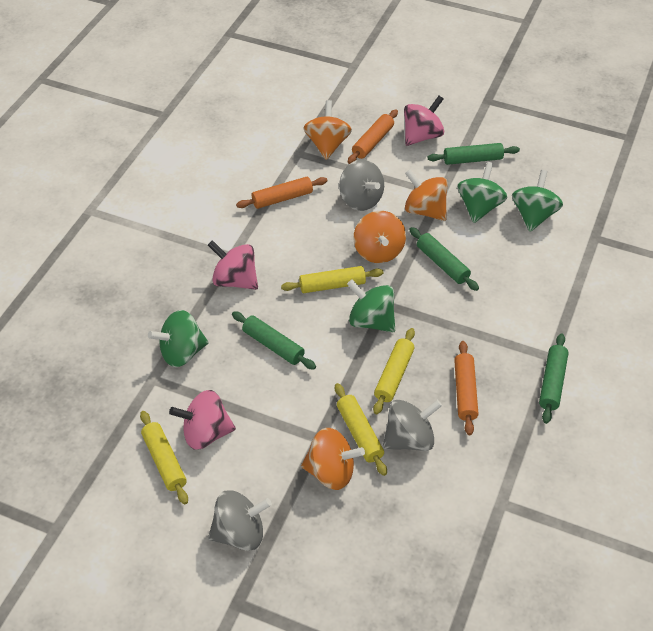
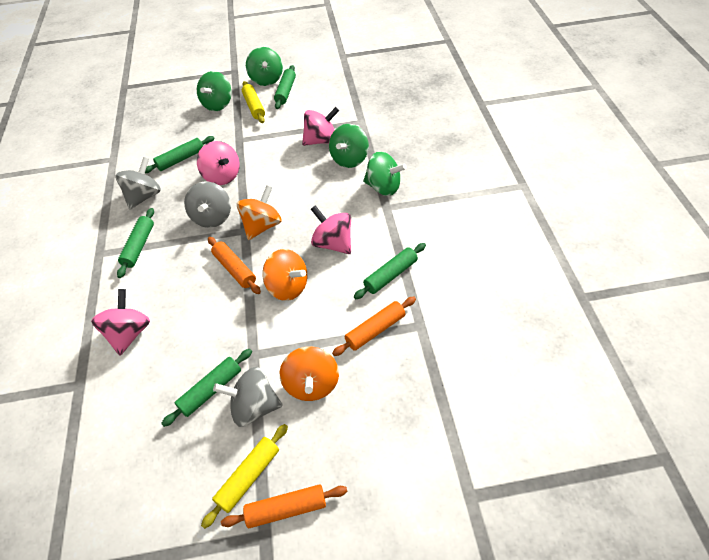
green rolling pin: 4 -> 5
orange spinning top: 4 -> 3
pink spinning top: 3 -> 4
yellow rolling pin: 4 -> 2

